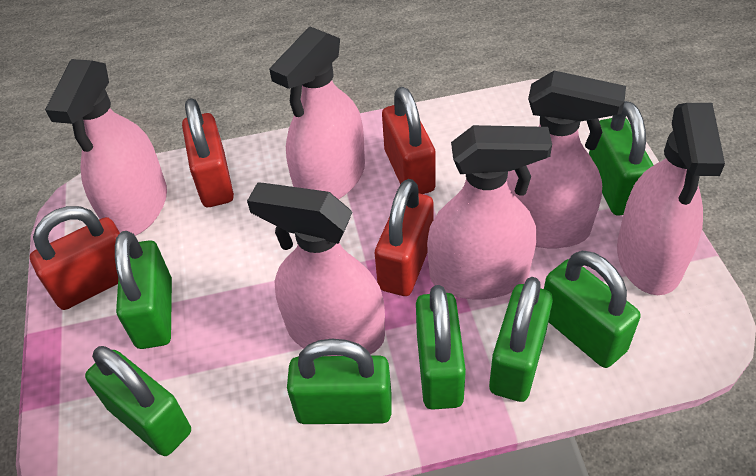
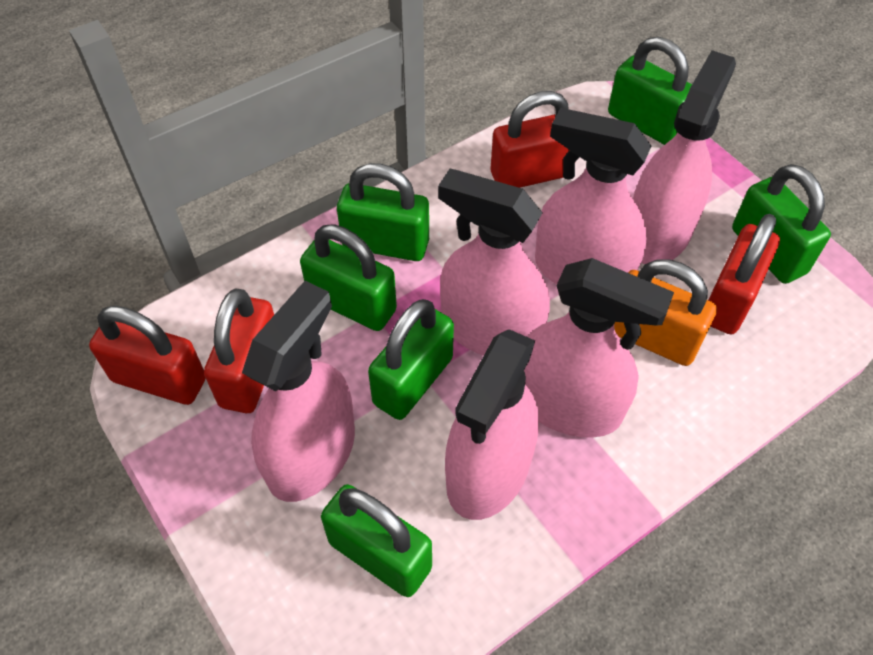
green padlock: 7 -> 6
orange padlock: 0 -> 1

